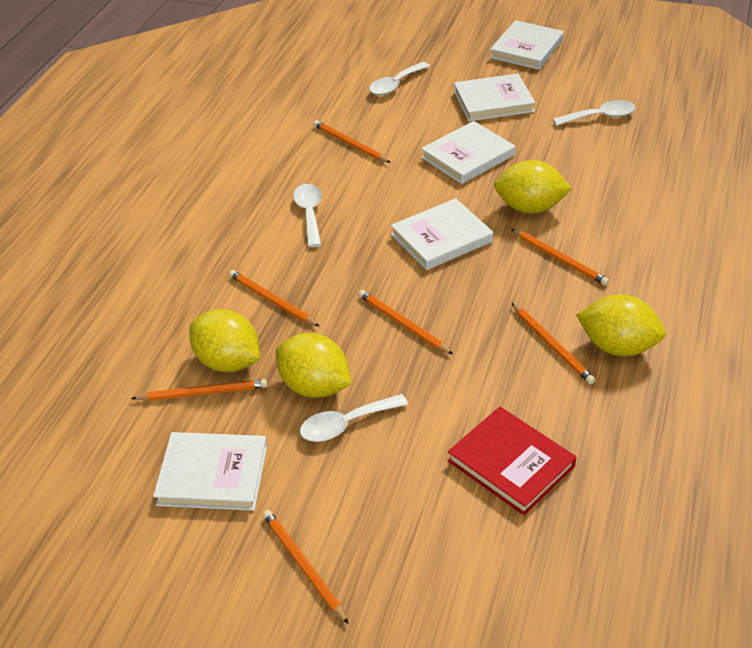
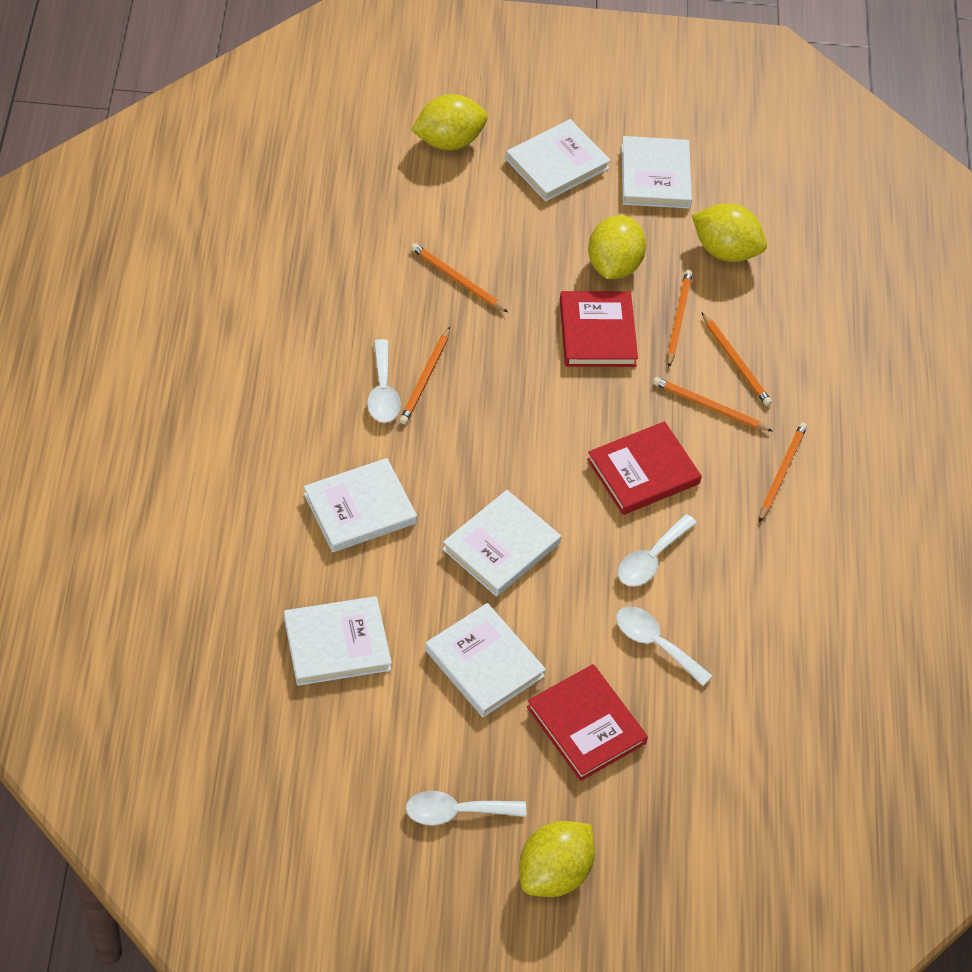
orange pencil: 7 -> 6
red book: 1 -> 3
white book: 5 -> 6

